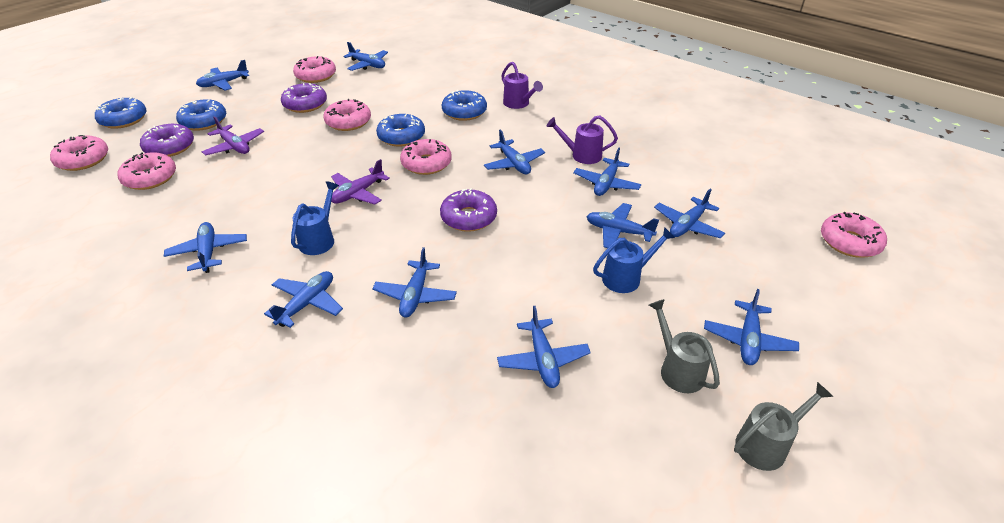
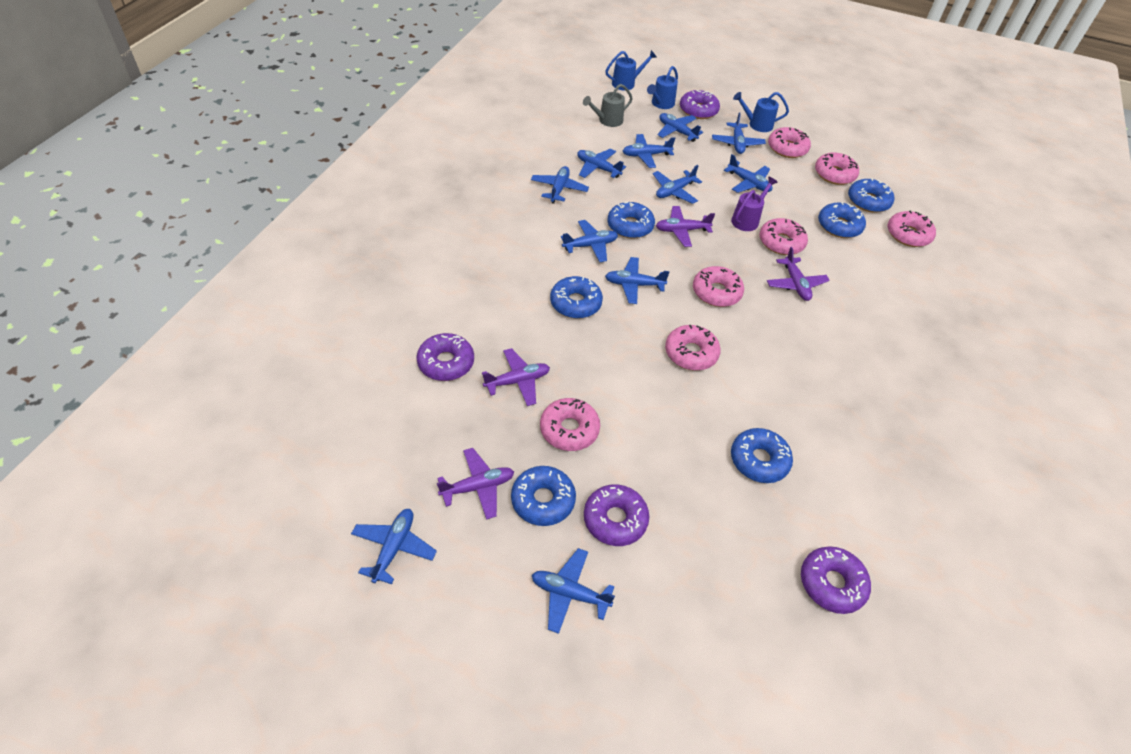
blue donut: 4 -> 6
blue watering can: 2 -> 3
grey watering can: 2 -> 1
pink donut: 6 -> 7
purple donut: 3 -> 4
purple plane: 2 -> 4
purple watering can: 2 -> 1

